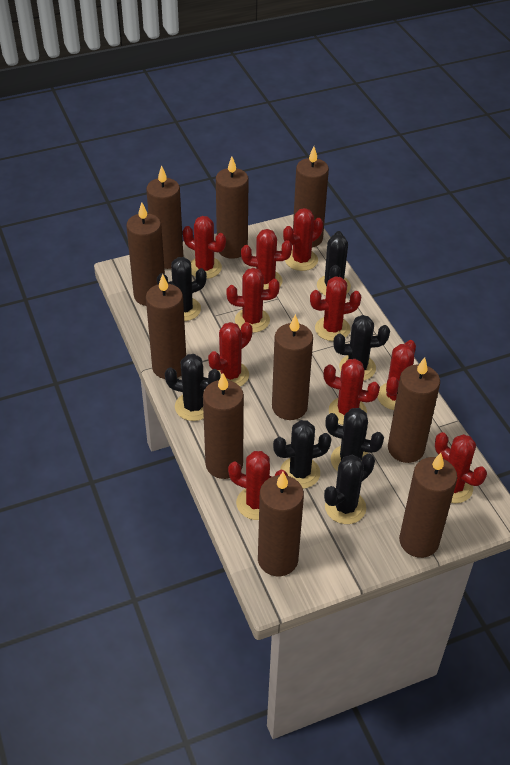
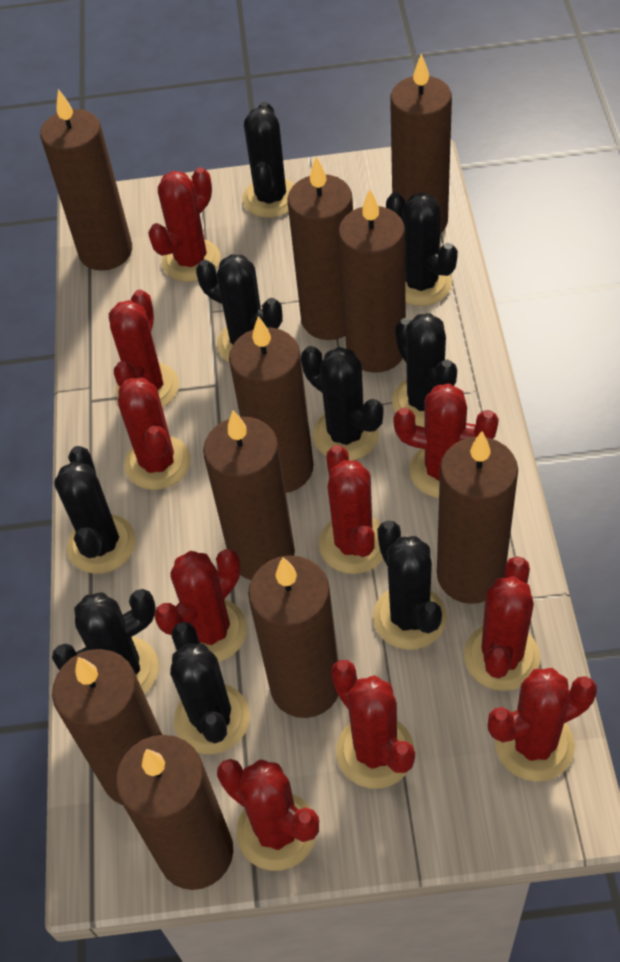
black cactus: 7 -> 9

